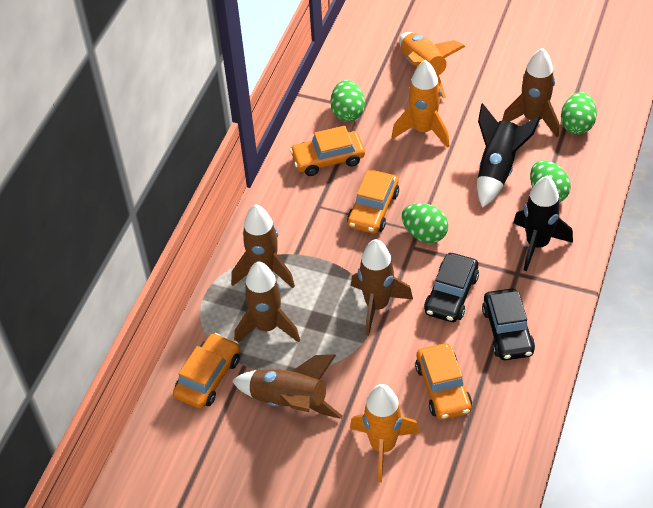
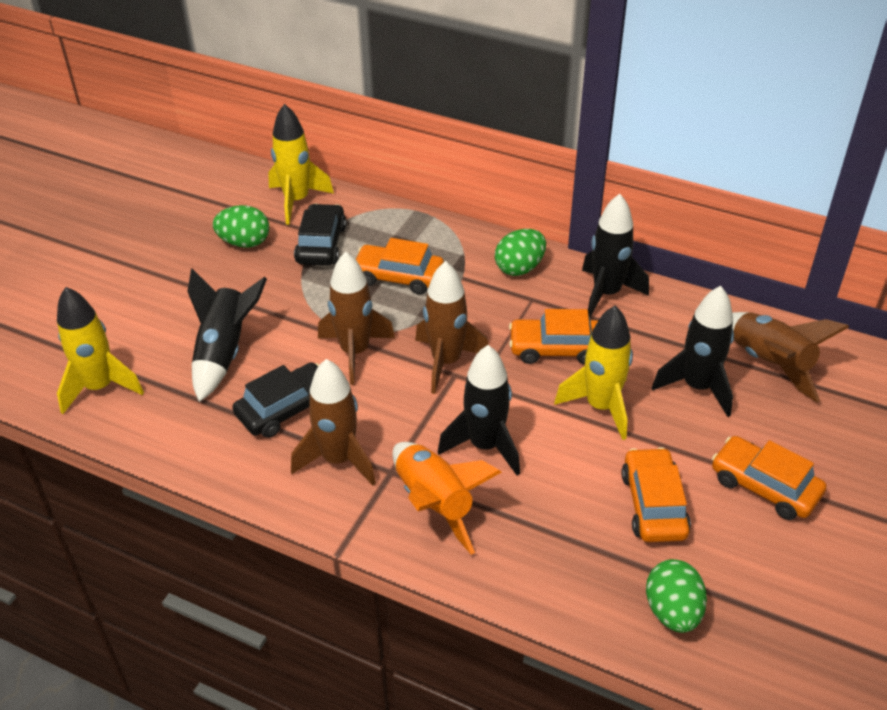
black rocket: 2 -> 4
brown rocket: 5 -> 4
green egg: 4 -> 3
orange rocket: 3 -> 1
yellow rocket: 0 -> 3

